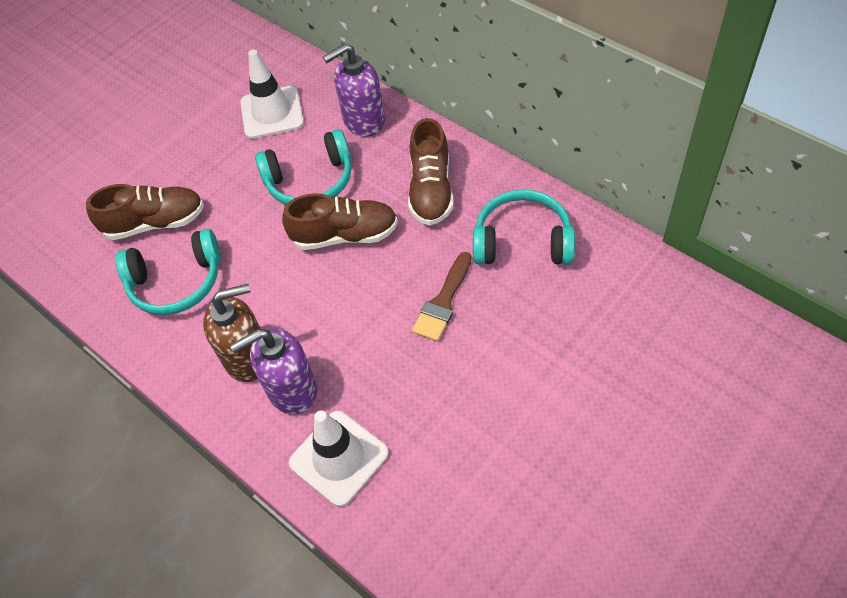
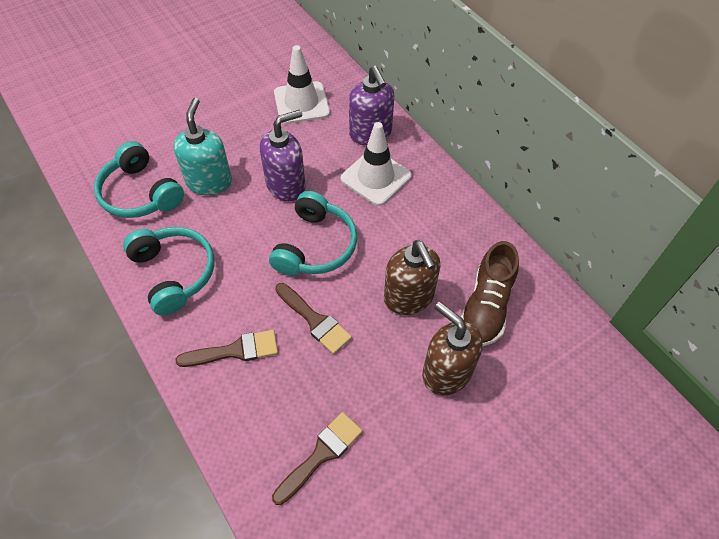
brown brush: 1 -> 3
brown shoe: 3 -> 1
brown soap dispenser: 1 -> 2
turquoise soap dispenser: 0 -> 1

